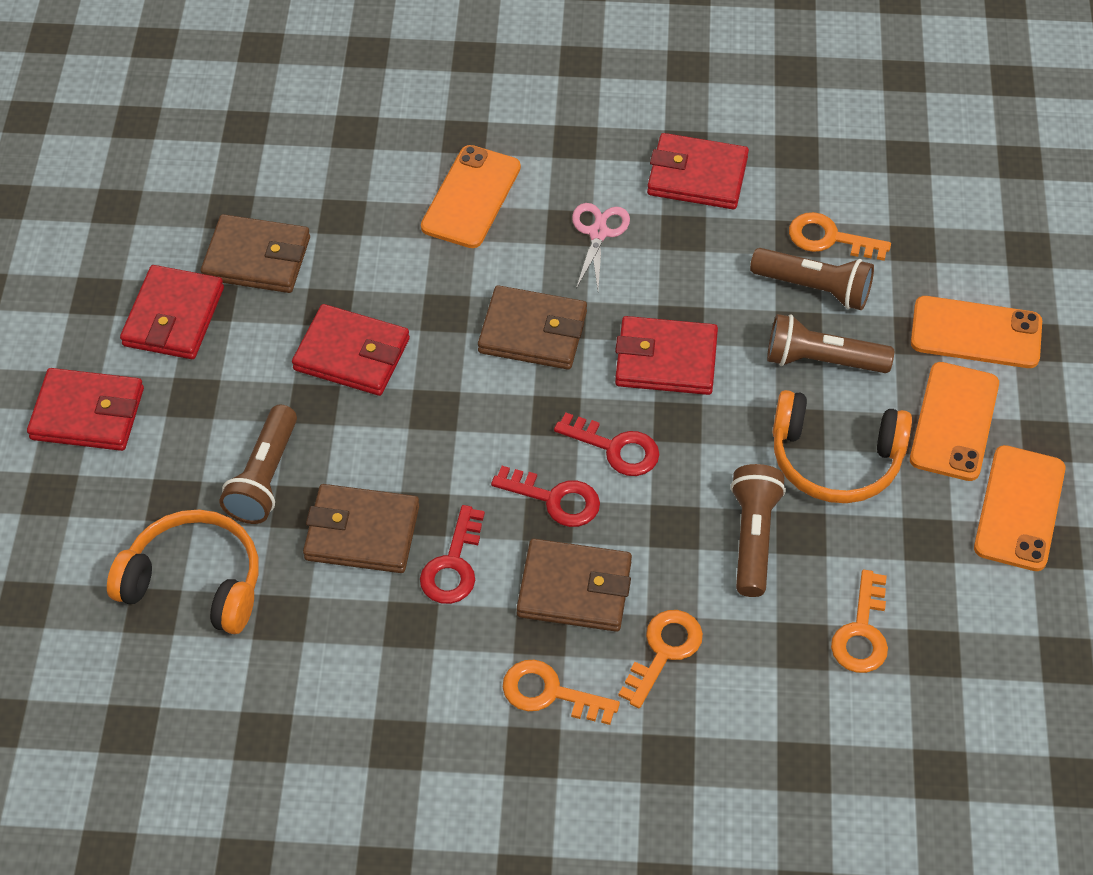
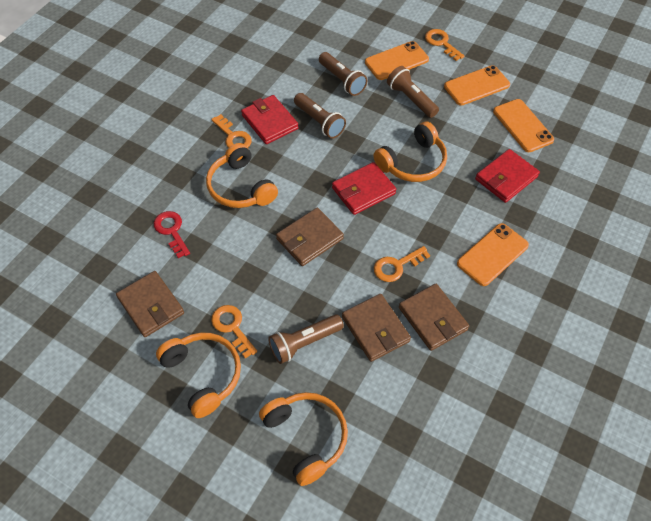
orange headphones: 2 -> 4
pink scissors: 1 -> 0
red key: 3 -> 1
red wallet: 5 -> 3

